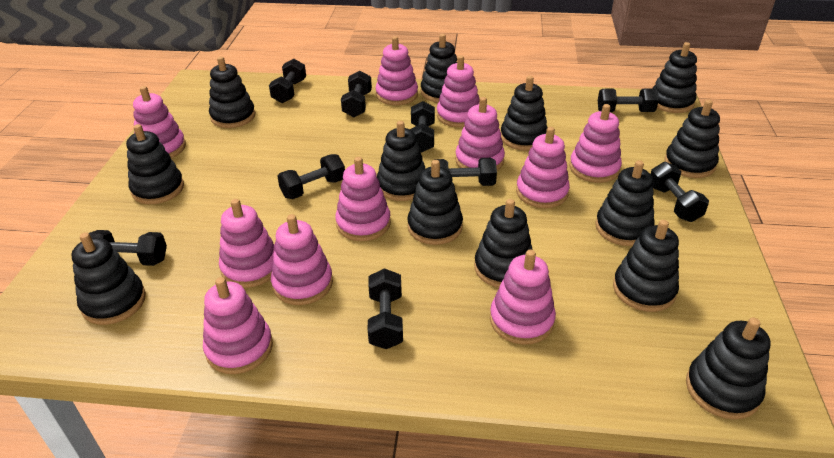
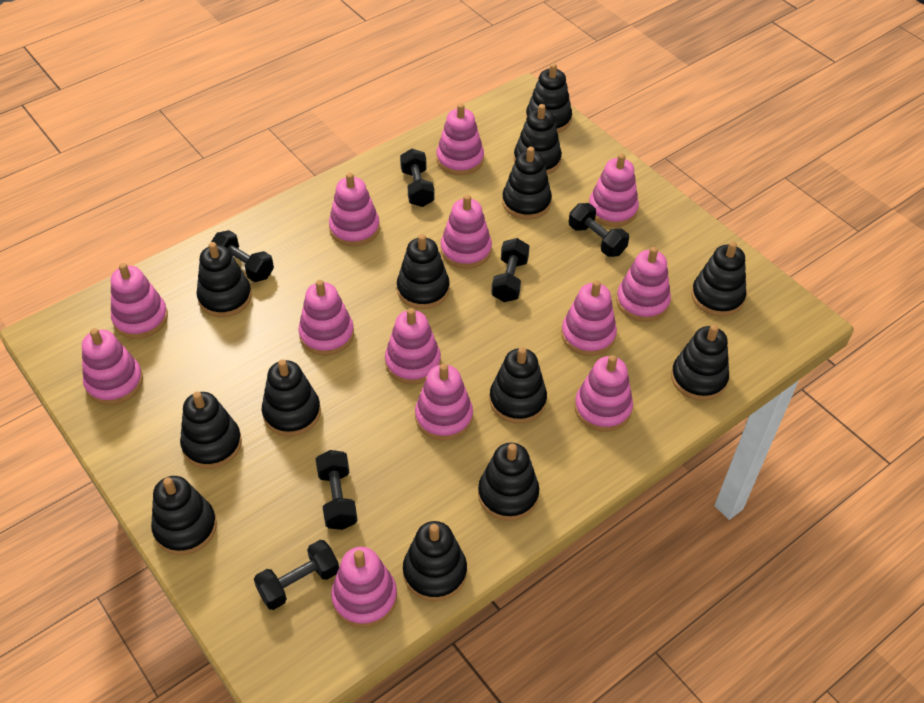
black dumbbell: 9 -> 6
pink stacking toy: 11 -> 13

